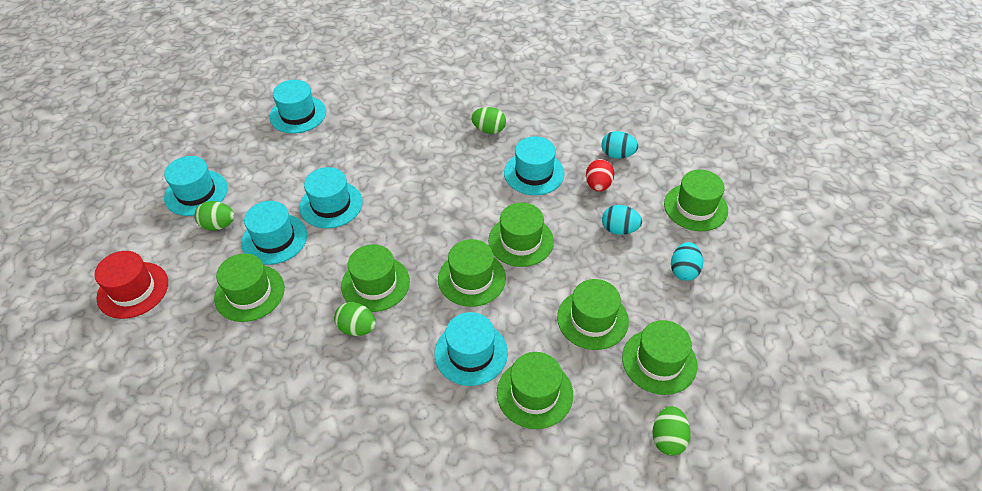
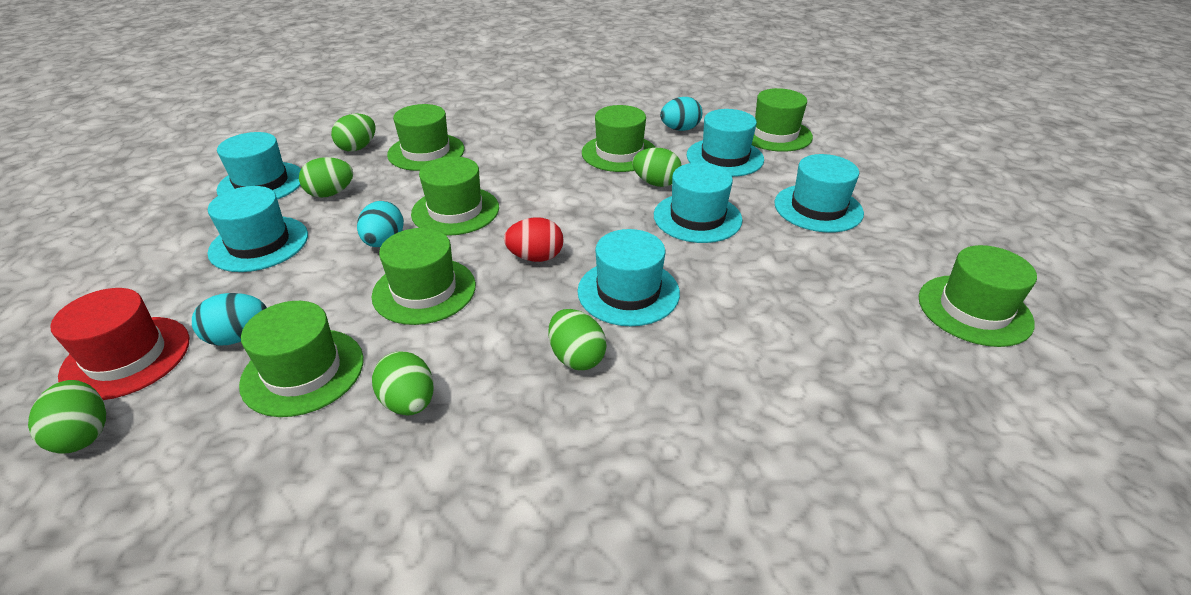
green egg: 4 -> 6
green hat: 8 -> 7

